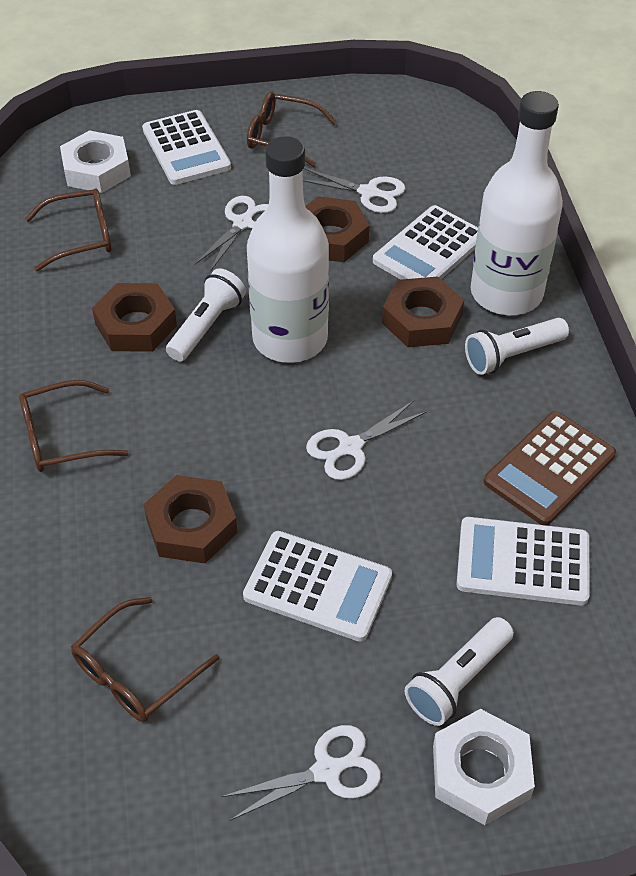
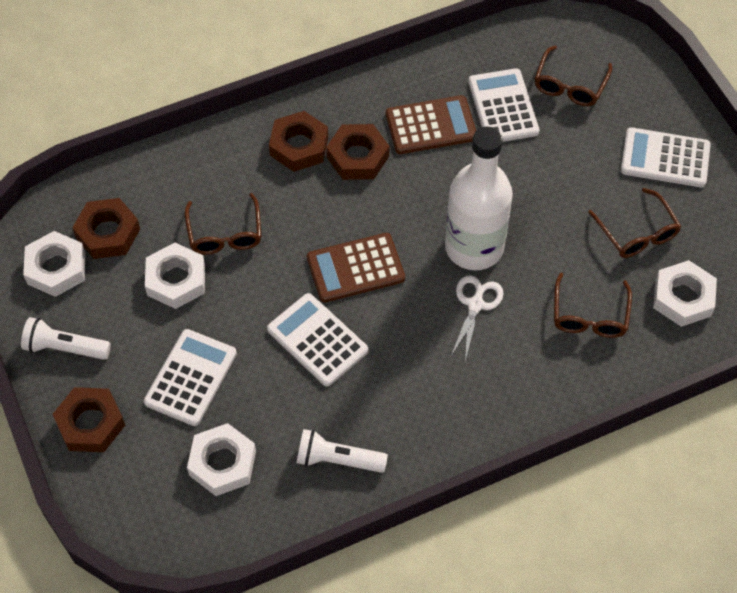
brown calculator: 1 -> 2
white bottle: 2 -> 1
white flashlight: 3 -> 2
white nut: 2 -> 4
white scissors: 4 -> 1

